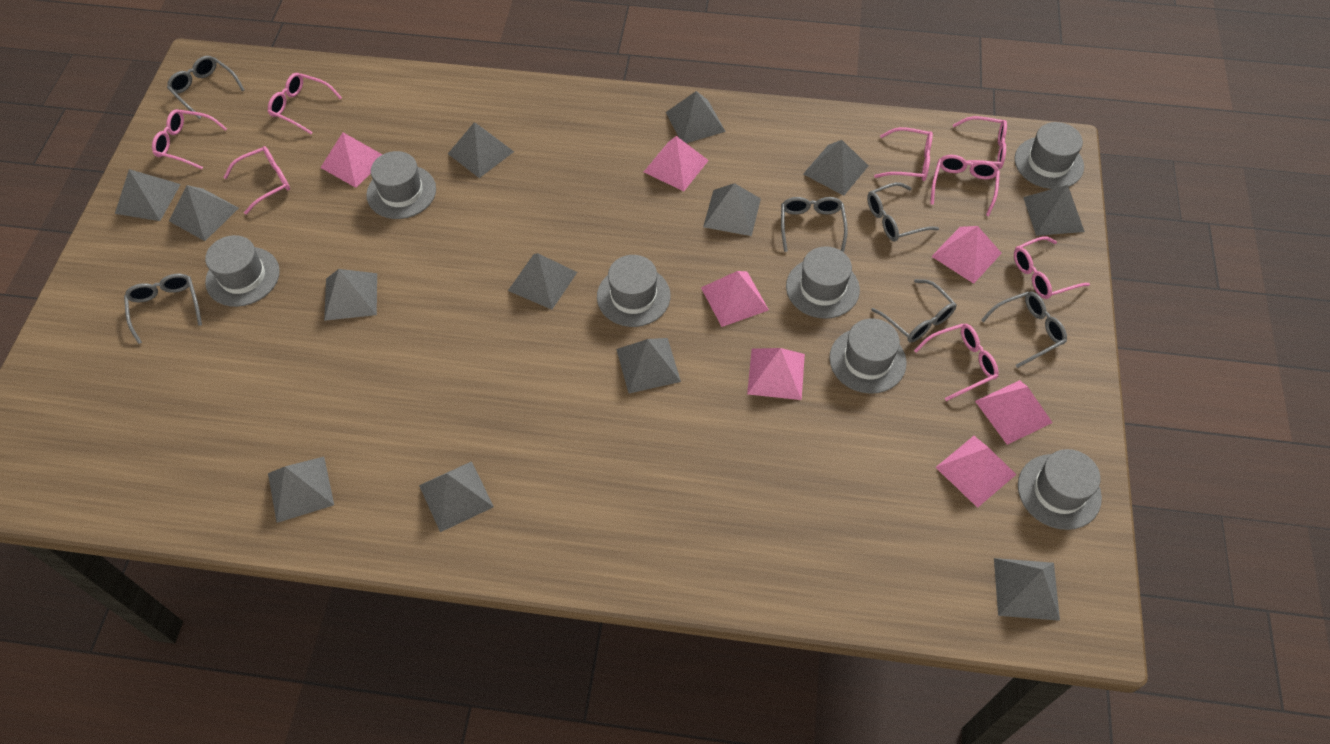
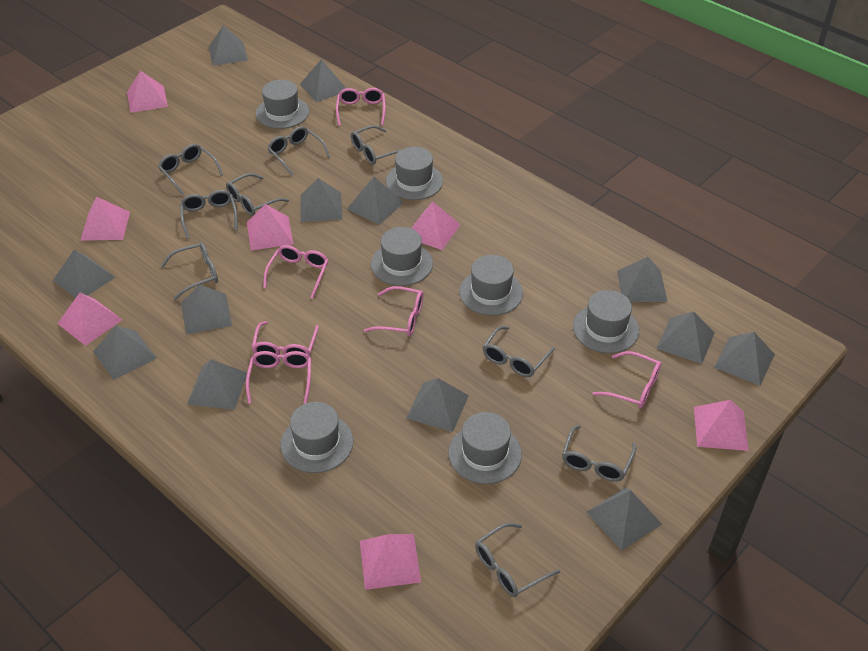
grey glasses: 6 -> 9
pink glasses: 8 -> 6

